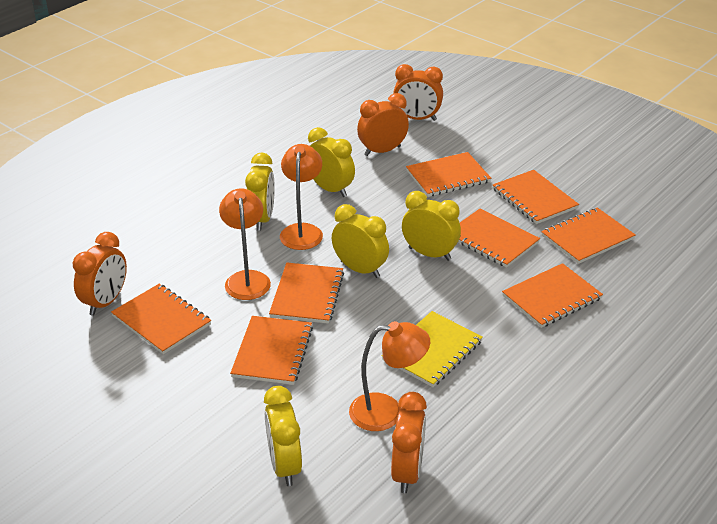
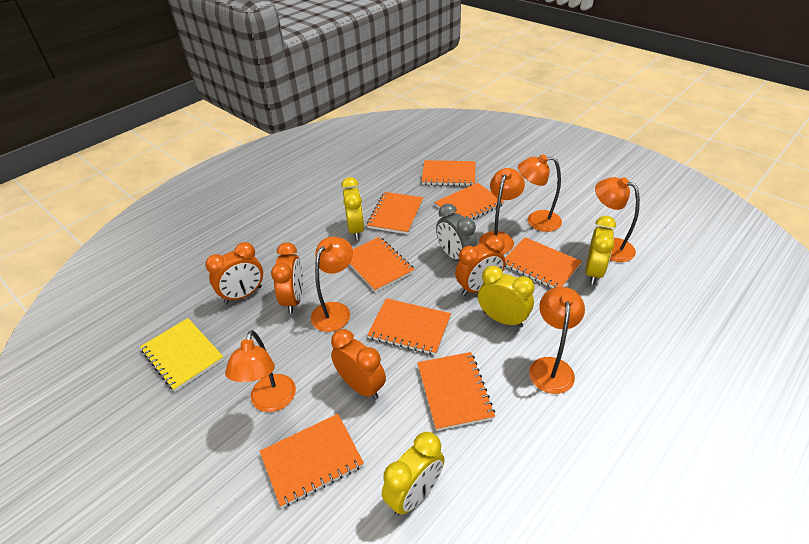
grey clock: 0 -> 1
orange lamp: 3 -> 6
yellow clock: 5 -> 4

